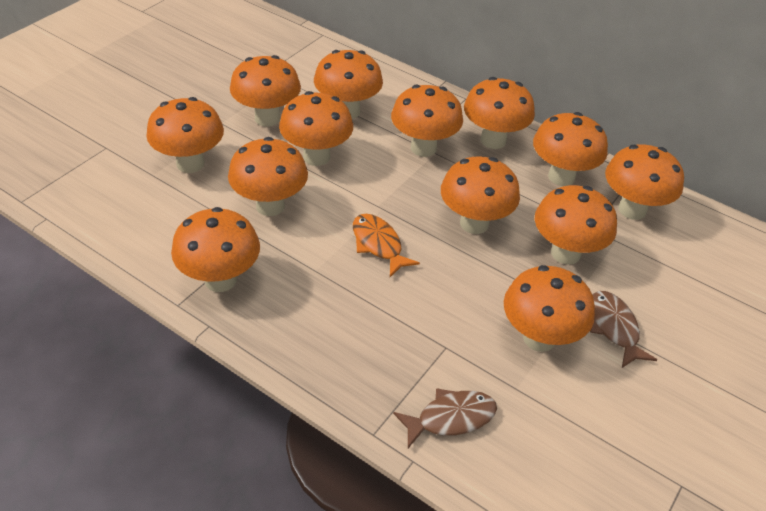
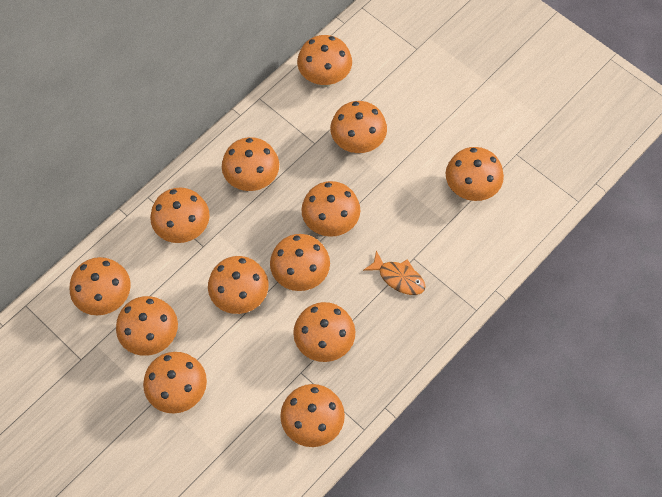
brown fish: 2 -> 0

